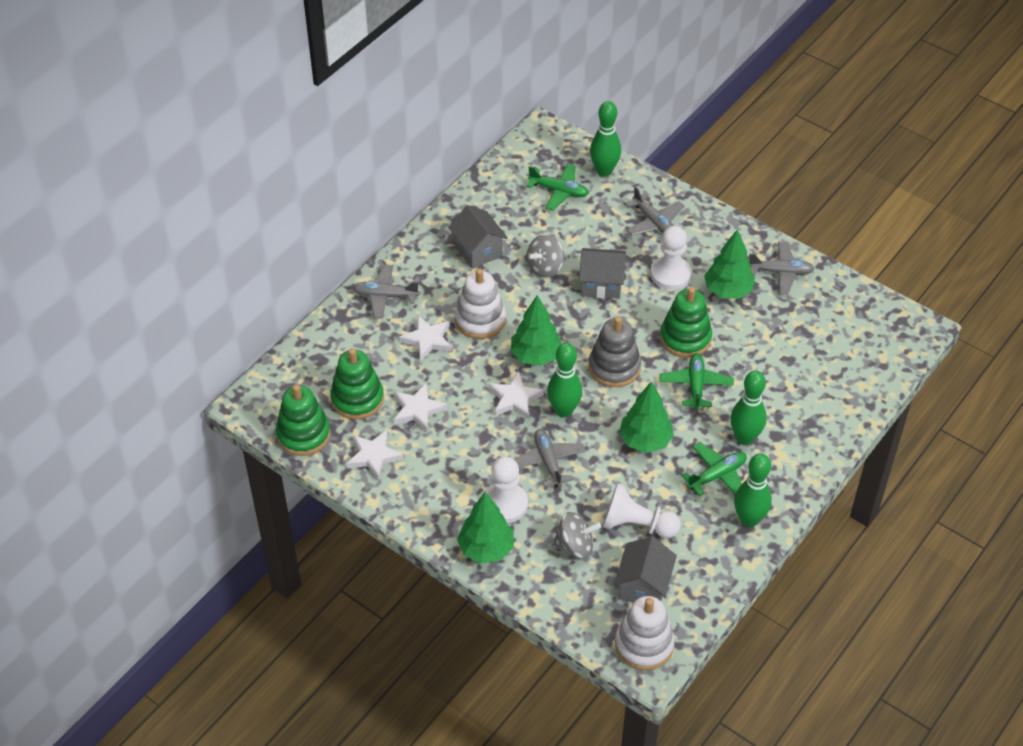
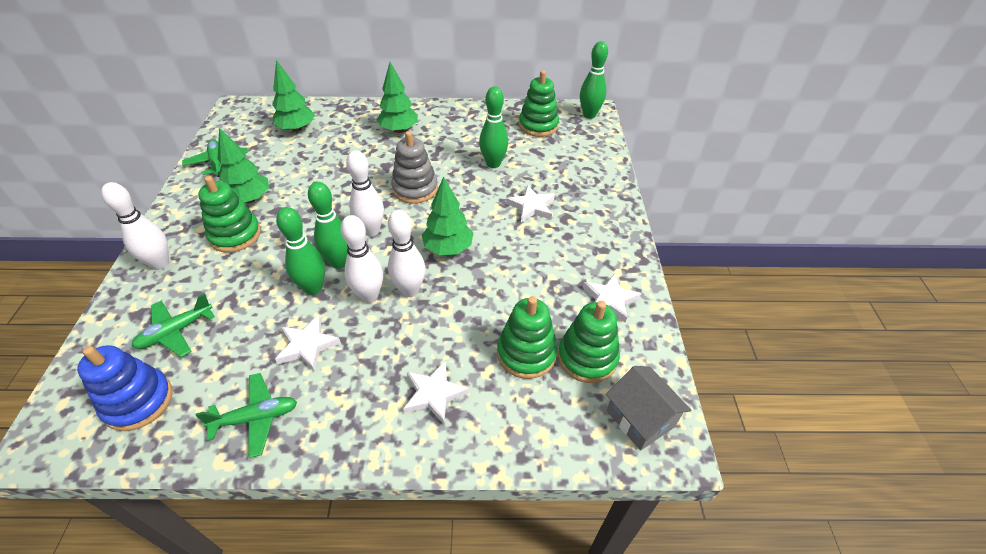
blue stacking toy: 0 -> 1
green stacking toy: 3 -> 4
grey house: 3 -> 1
grey plane: 4 -> 0
grey spinning top: 2 -> 0
white bowling pin: 0 -> 4
white pawn: 3 -> 0
white stacking toy: 2 -> 0

